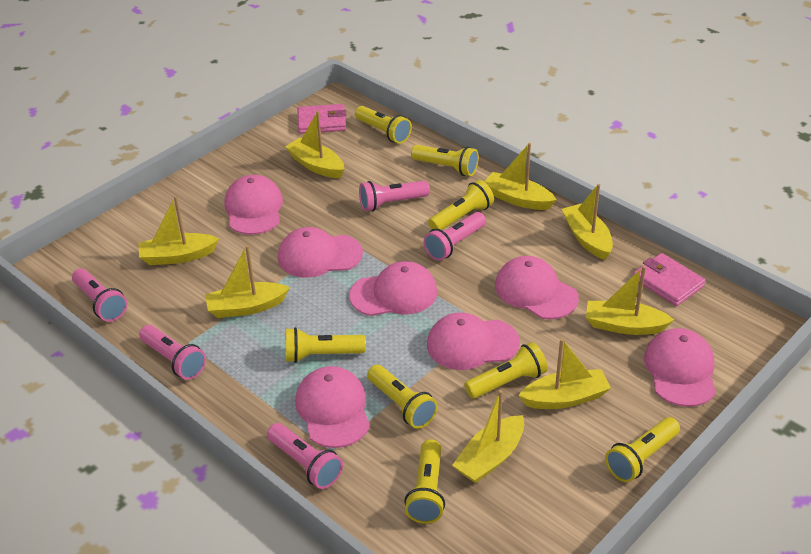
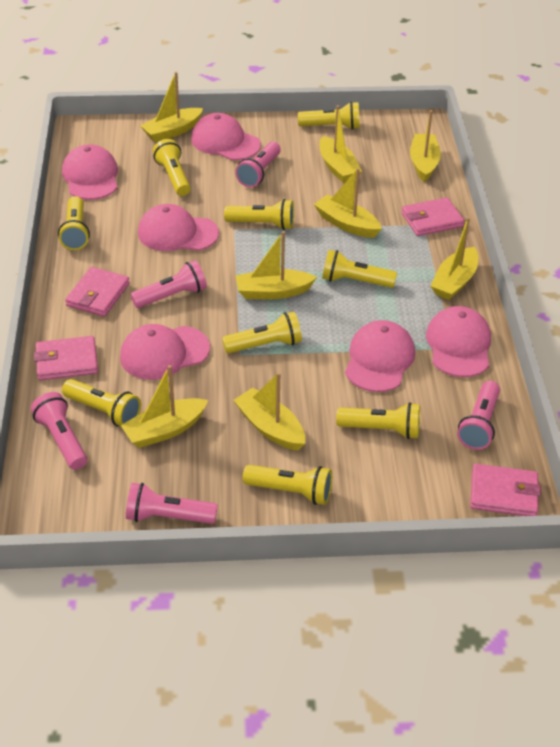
pink cap: 7 -> 6
pink wallet: 2 -> 4
yellow flashlight: 8 -> 9

